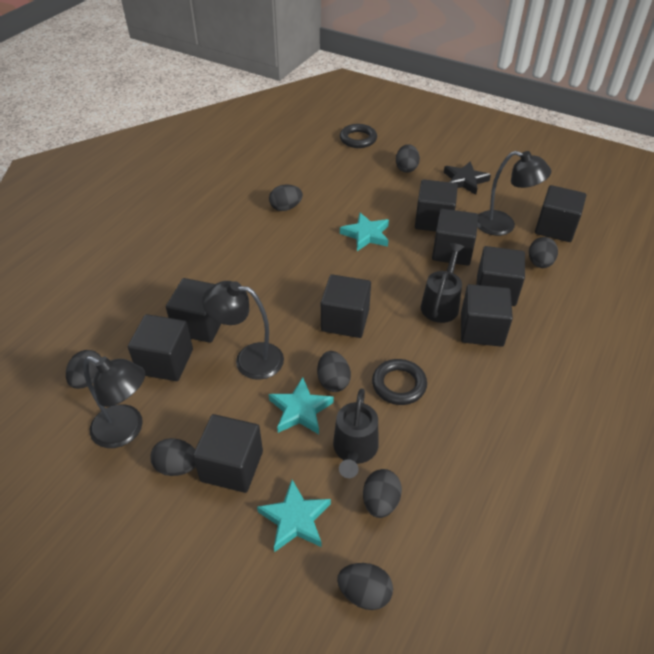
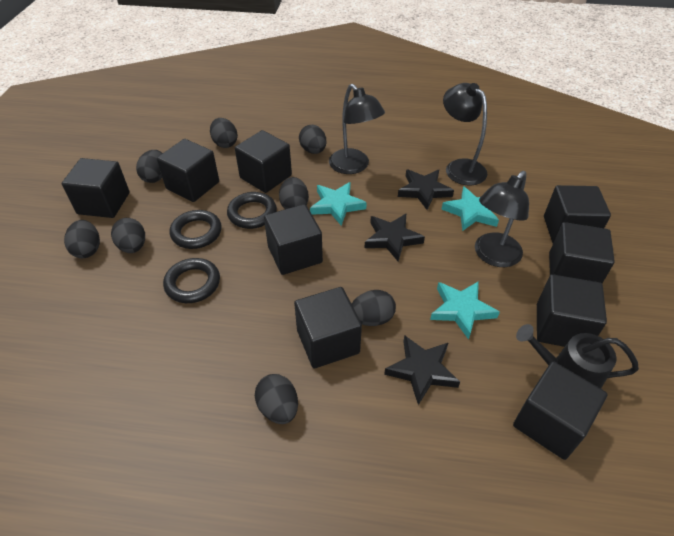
black ring: 2 -> 3
black star: 1 -> 3
black watering can: 2 -> 1

